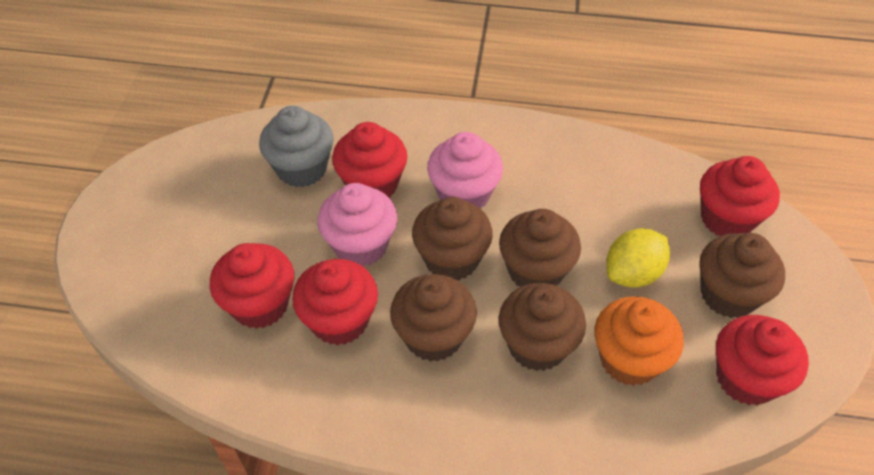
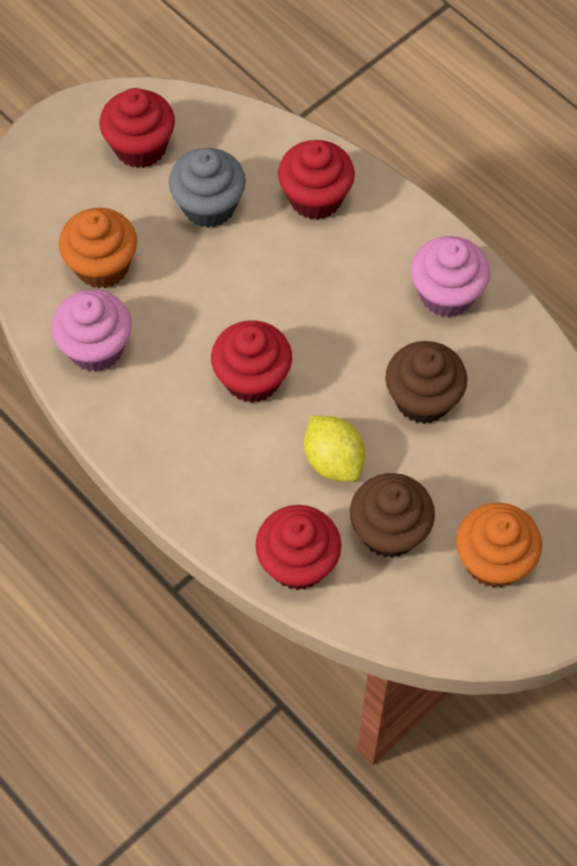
brown cupcake: 5 -> 2
orange cupcake: 1 -> 2
red cupcake: 5 -> 4

